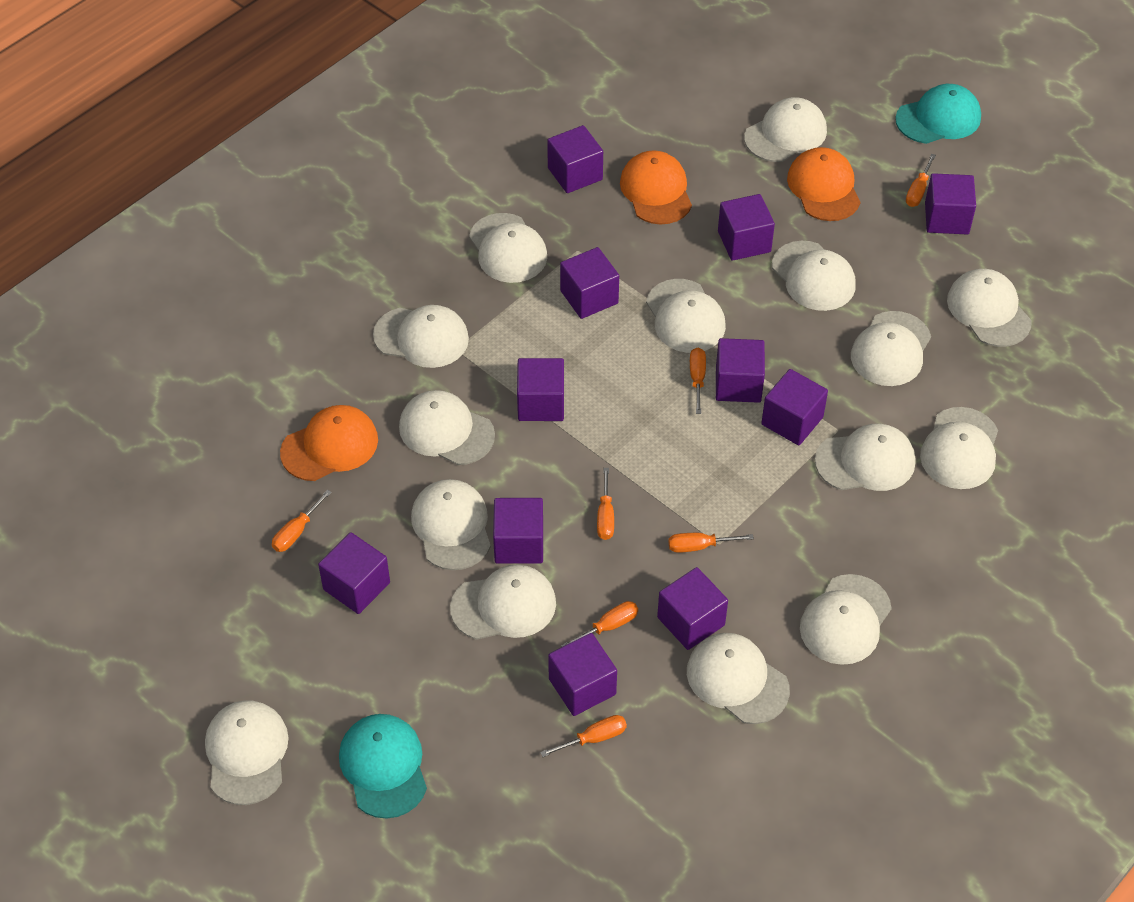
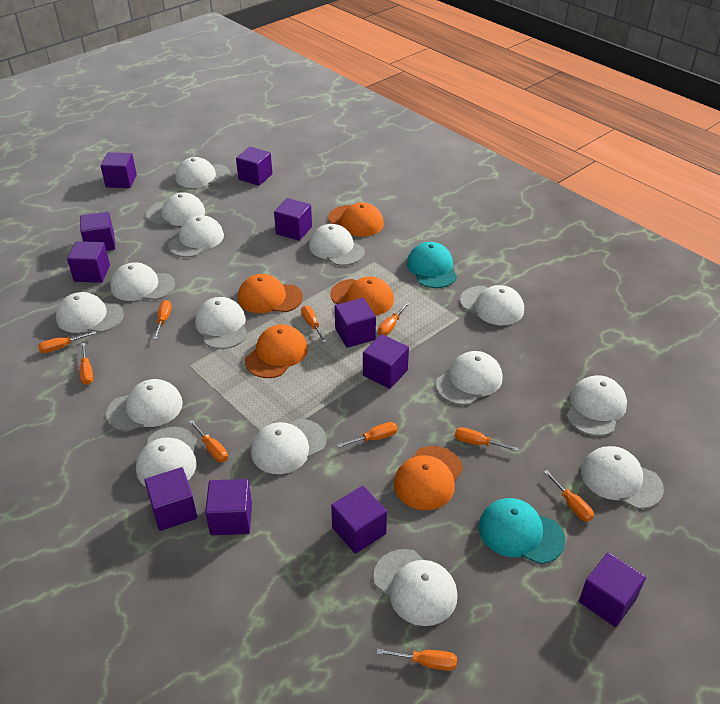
orange cap: 3 -> 5
orange screwdriver: 7 -> 10

